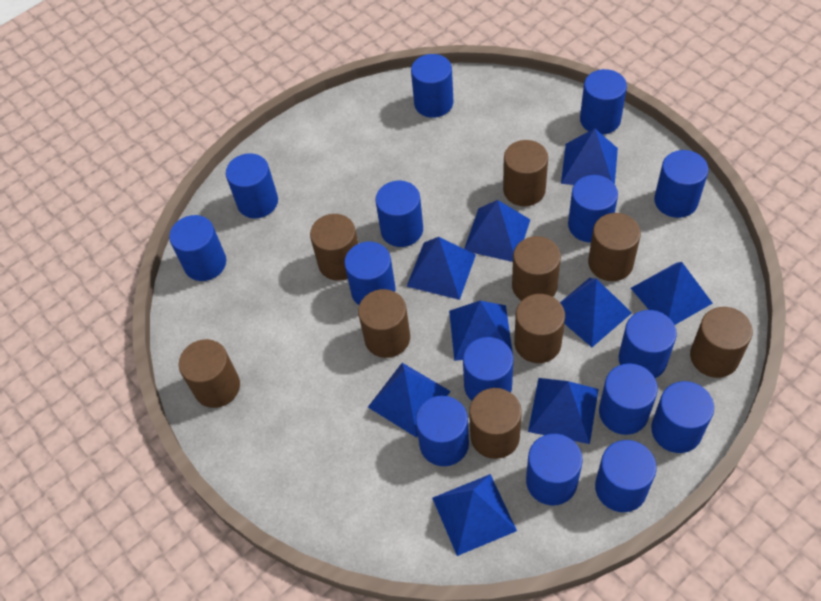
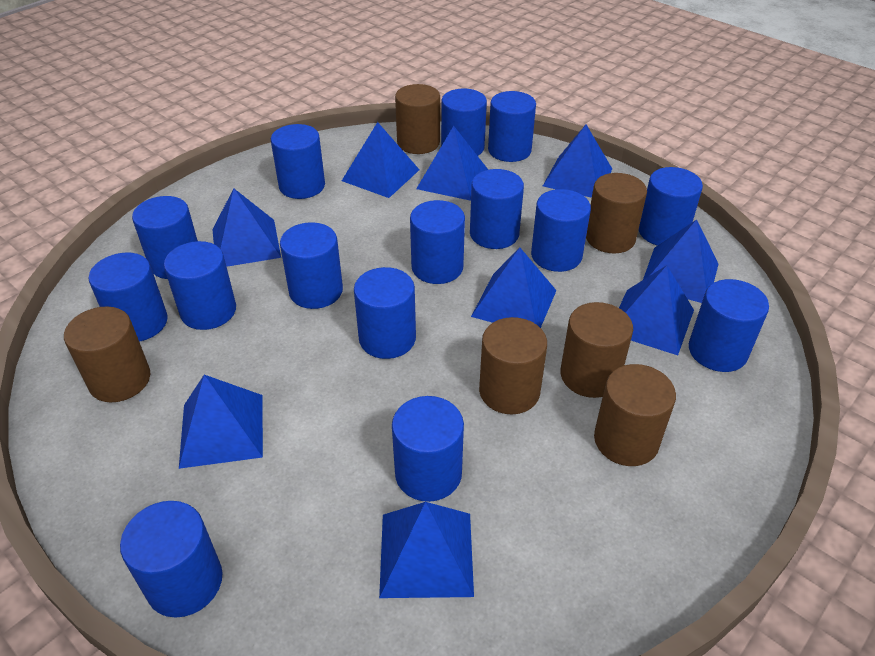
brown cylinder: 9 -> 6

